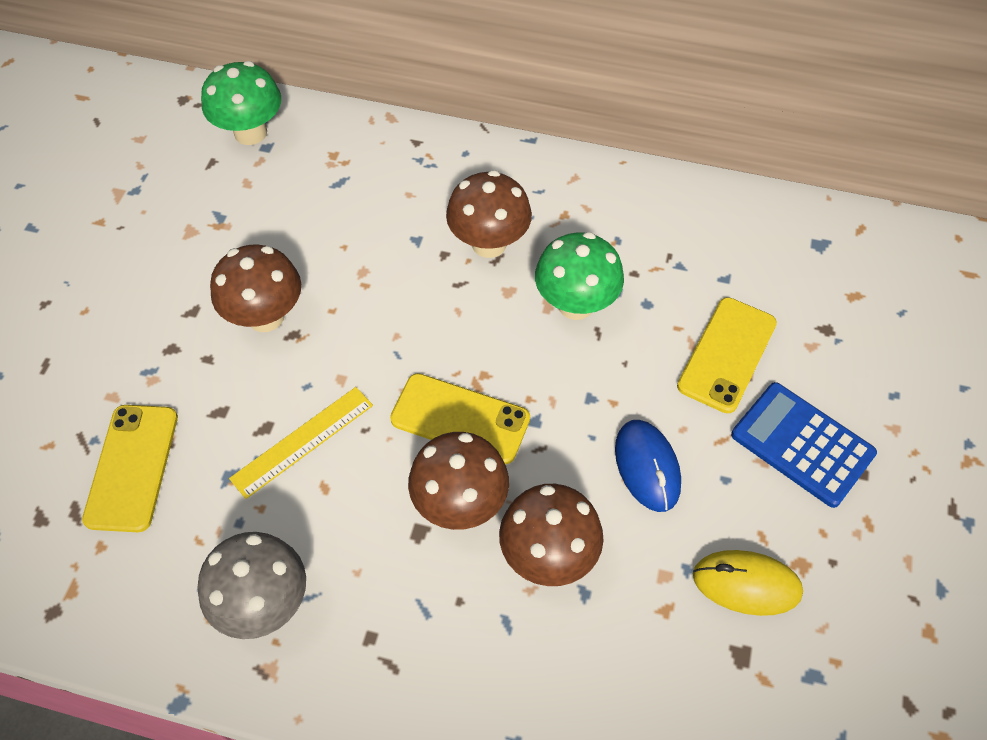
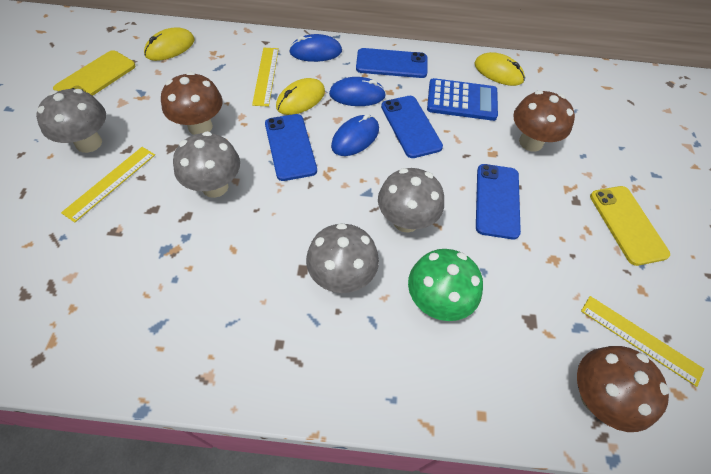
blue mouse: 1 -> 3
blue phone: 0 -> 4
brown mushroom: 4 -> 3
green mushroom: 2 -> 1
grey mushroom: 1 -> 4
yellow mouse: 1 -> 3
yellow phone: 3 -> 2
yellow ruler: 1 -> 3

